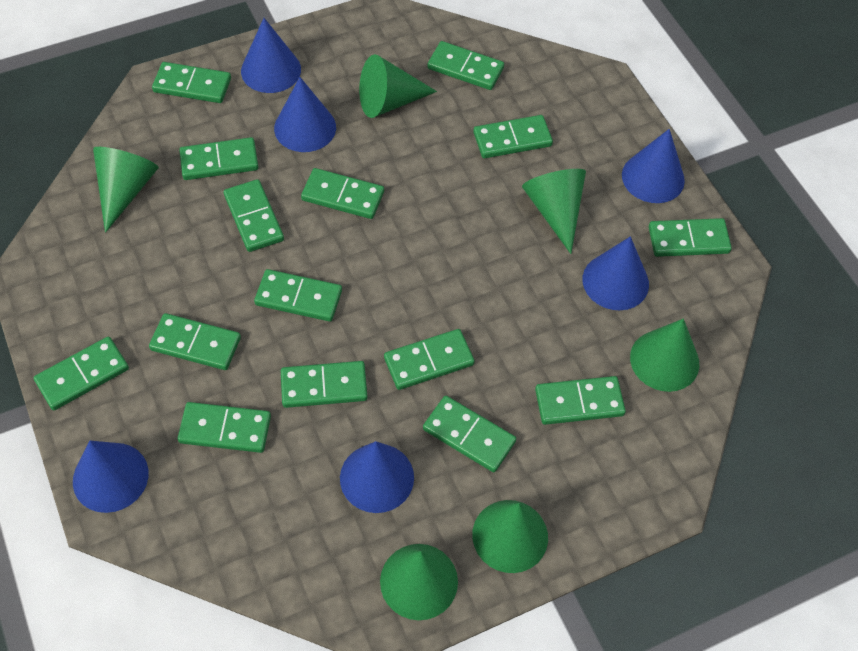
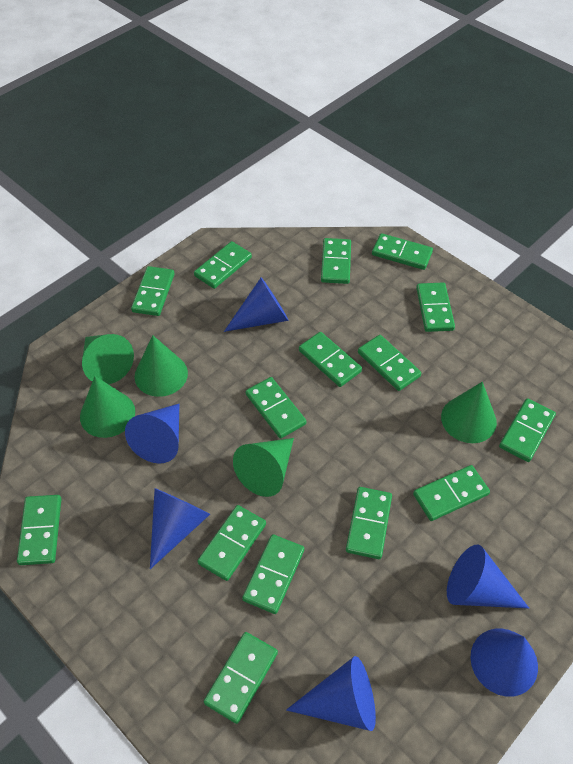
green cone: 6 -> 5

